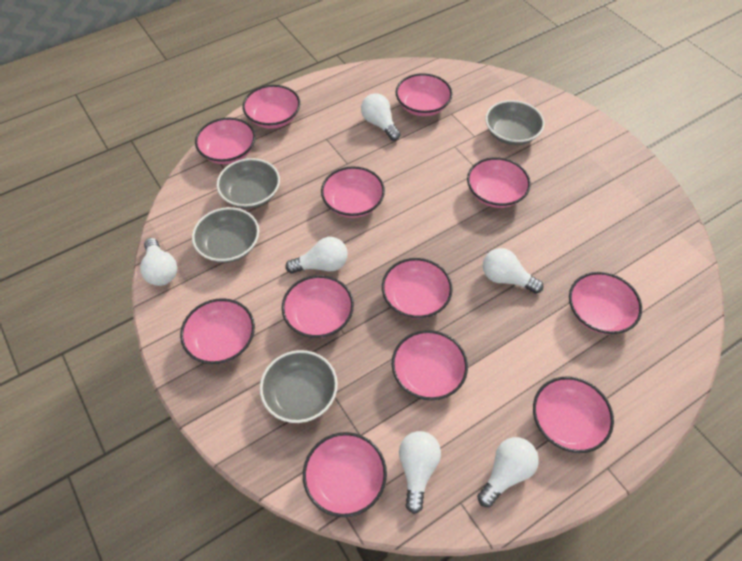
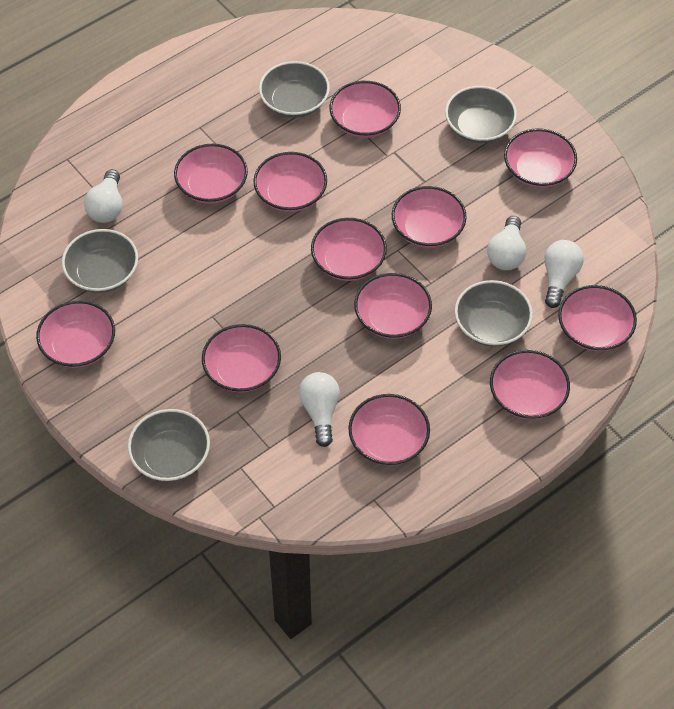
grey bowl: 4 -> 5
white light bulb: 6 -> 4

